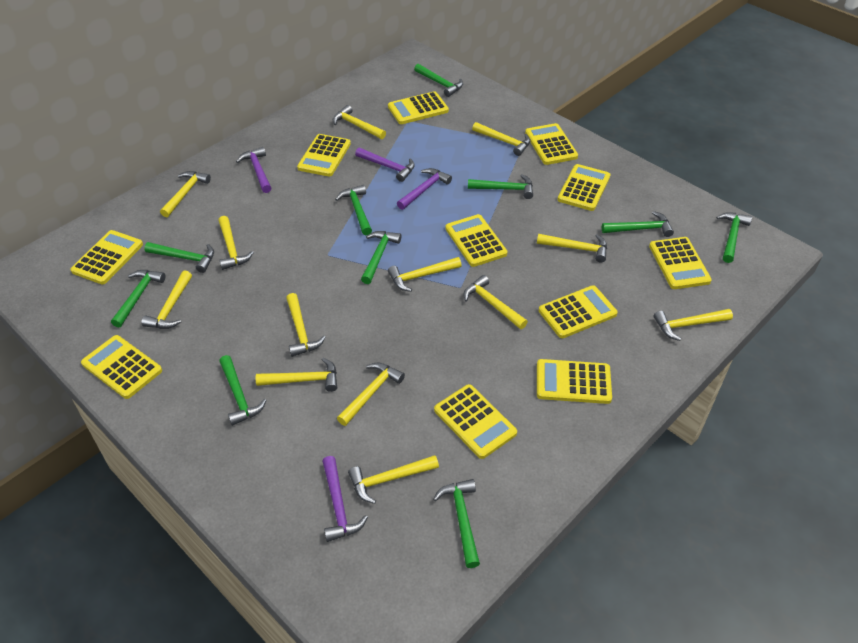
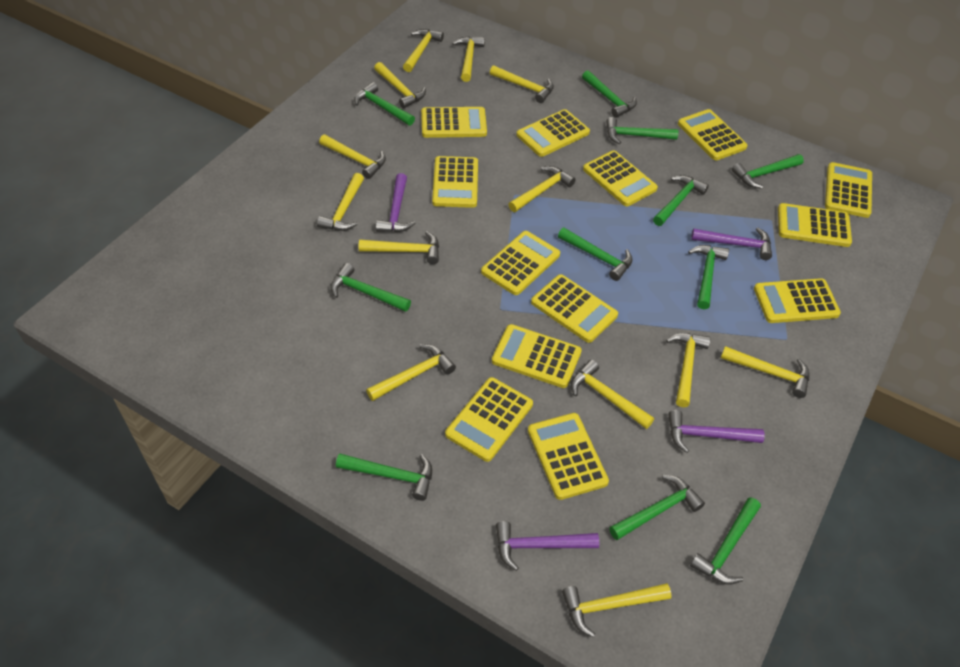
green hammer: 10 -> 11
yellow calculator: 11 -> 13

